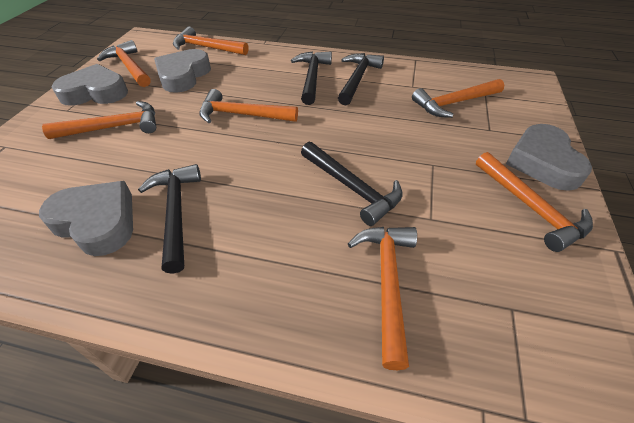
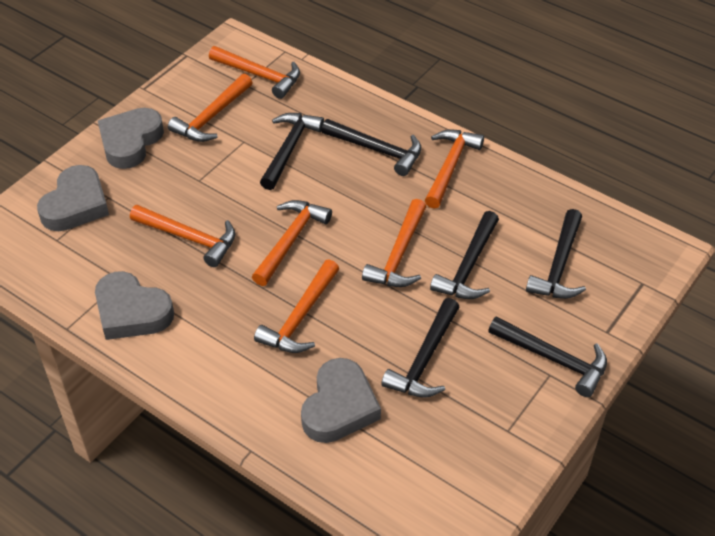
black hammer: 4 -> 6

